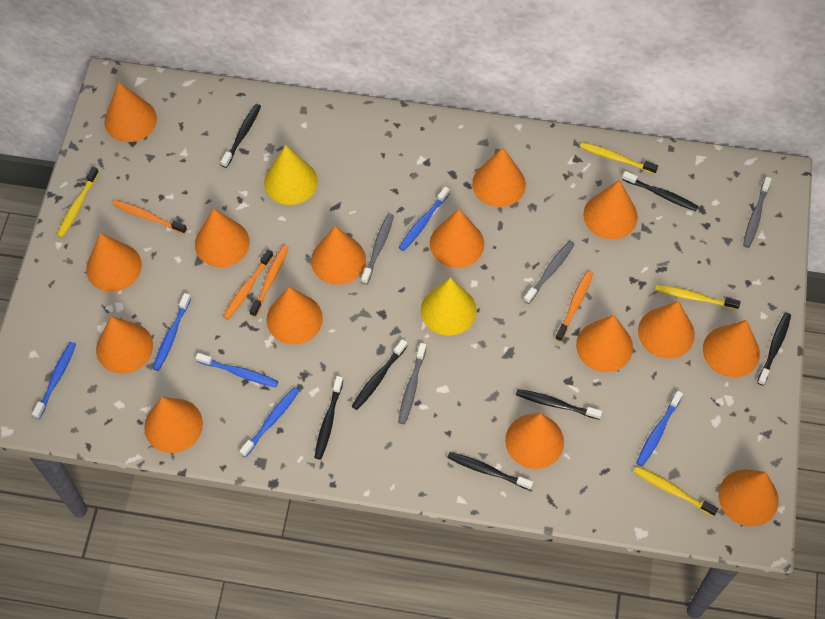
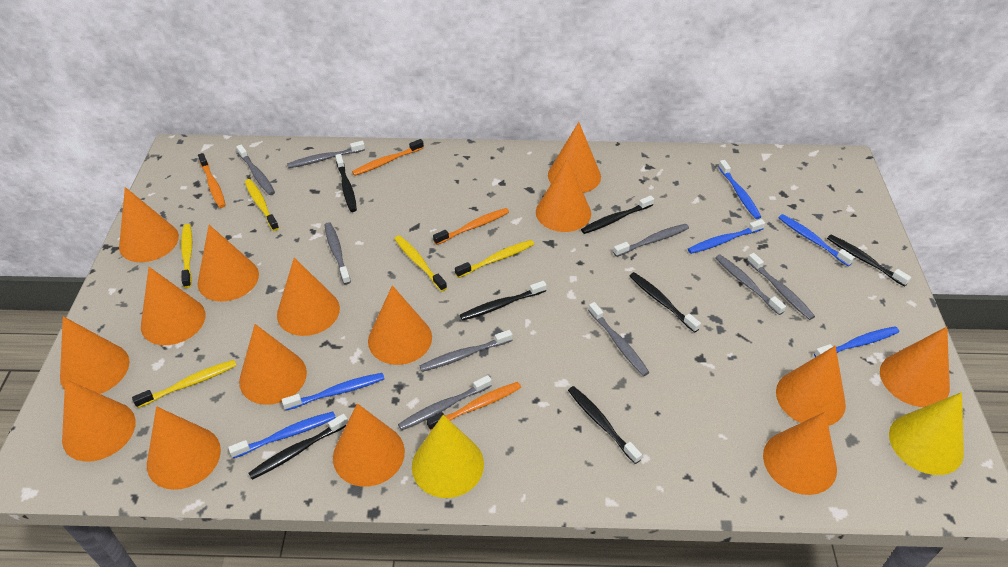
grey toothbrush: 4 -> 9
yellow toothbrush: 4 -> 5

